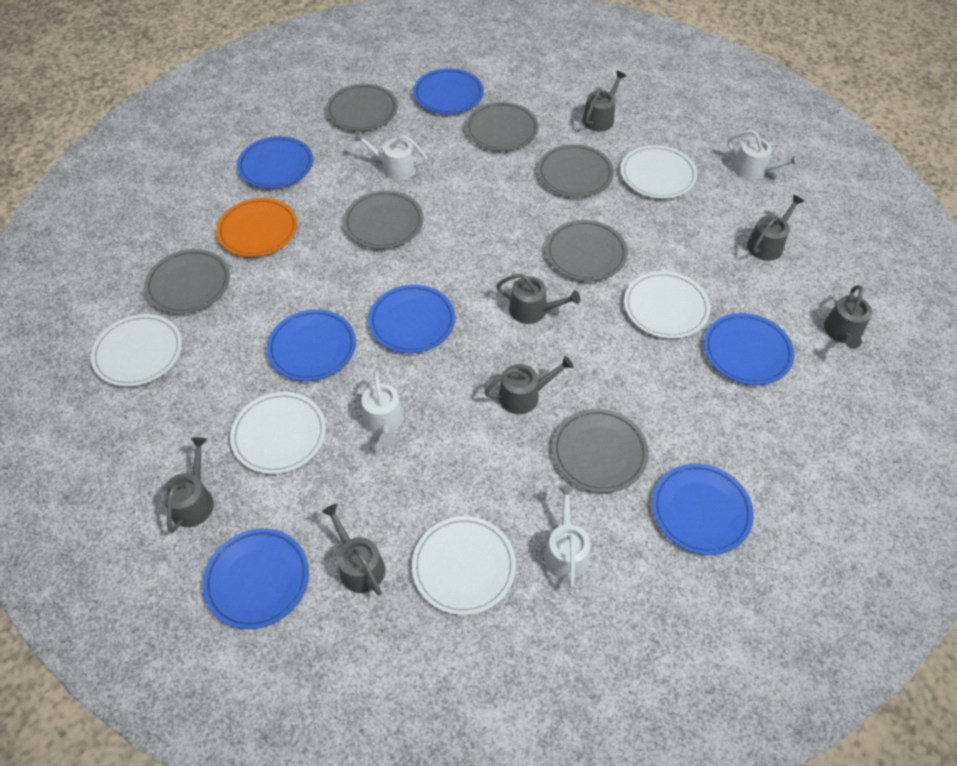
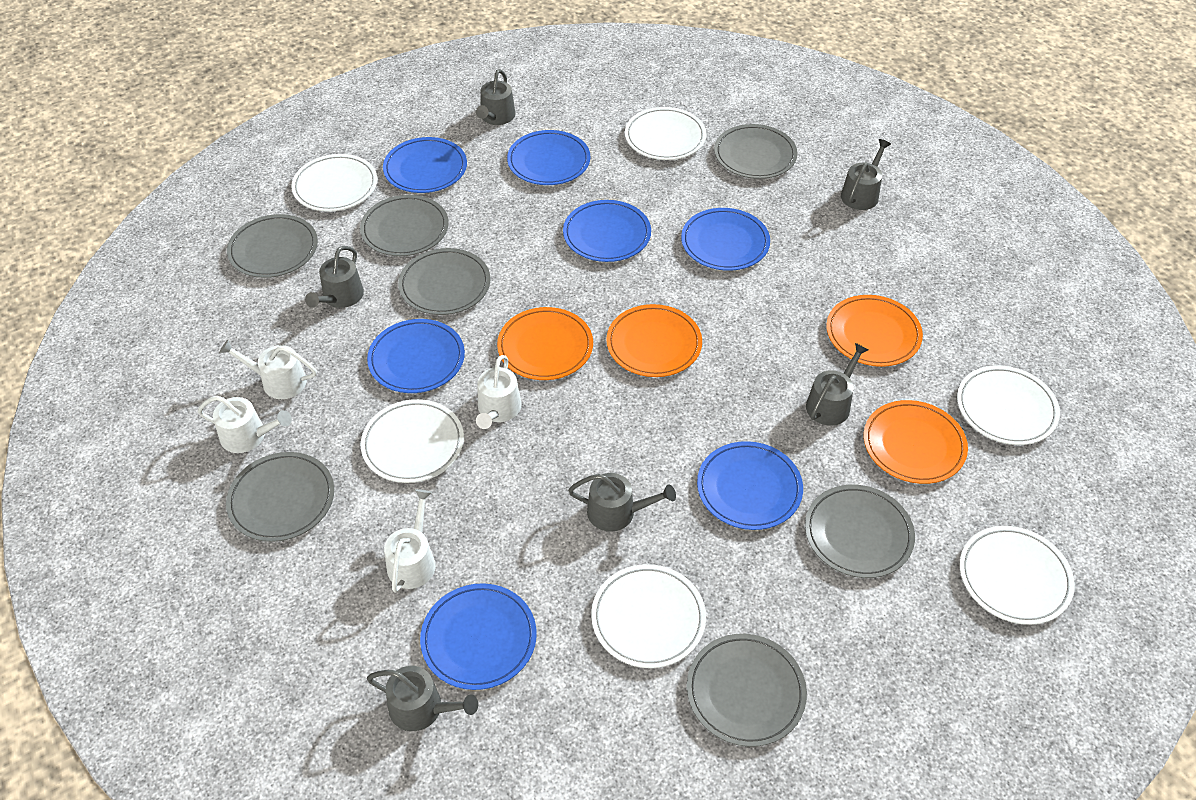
grey watering can: 7 -> 6
orange plate: 1 -> 4
white plate: 5 -> 6

